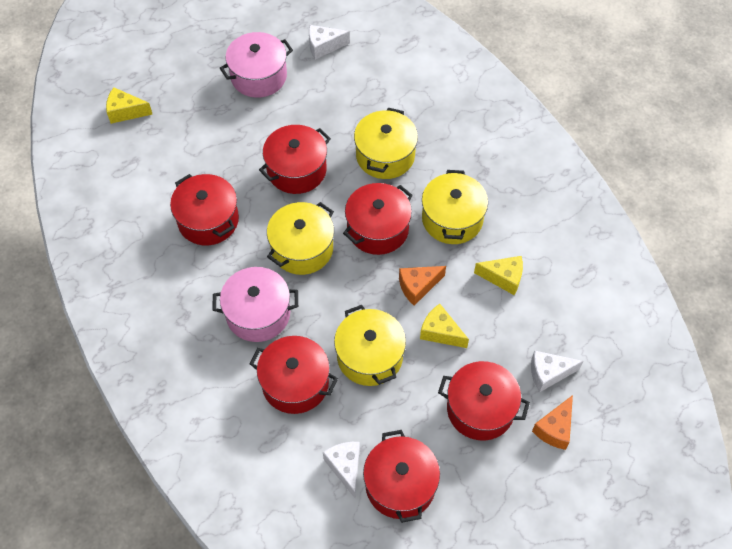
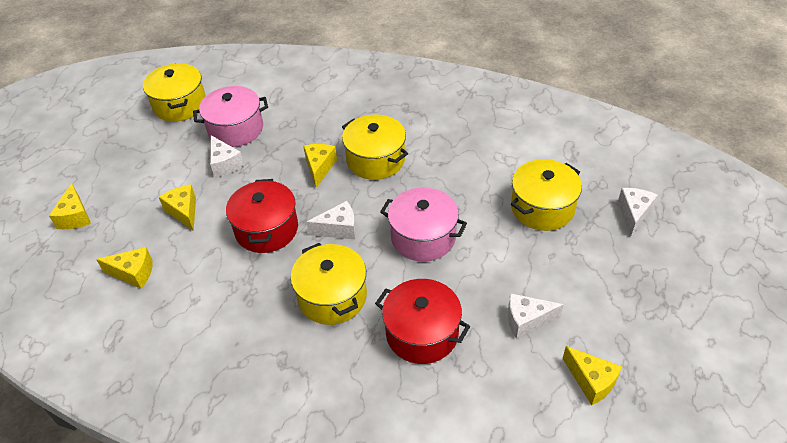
orange cheese: 2 -> 0
red pot: 6 -> 2
white cheese: 3 -> 4
yellow cheese: 3 -> 5

